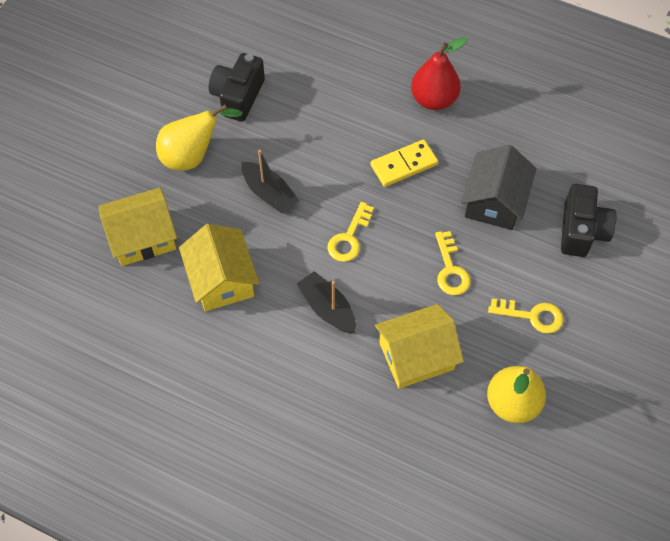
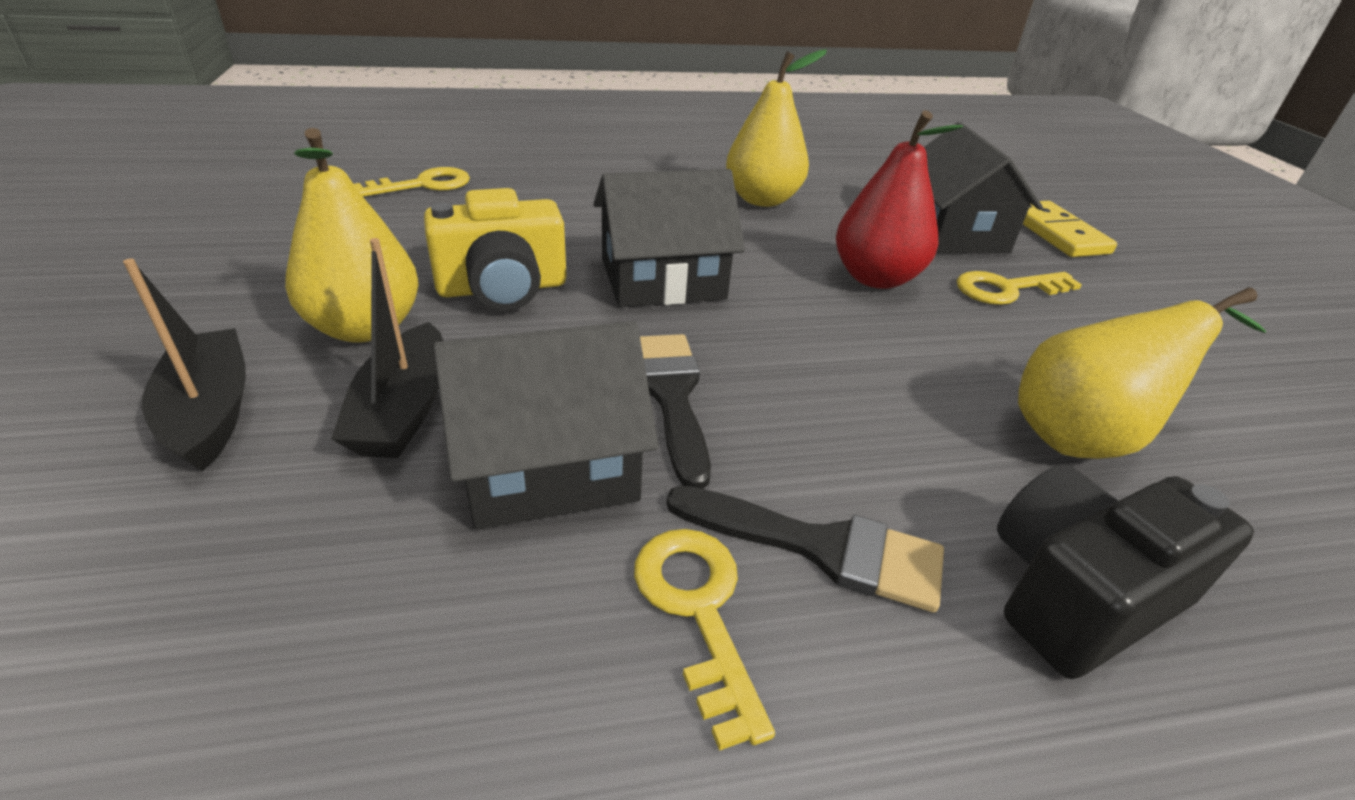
black brush: 0 -> 2
black camera: 2 -> 1
black house: 1 -> 3
yellow camera: 0 -> 1
yellow house: 3 -> 0
yellow pear: 2 -> 3

